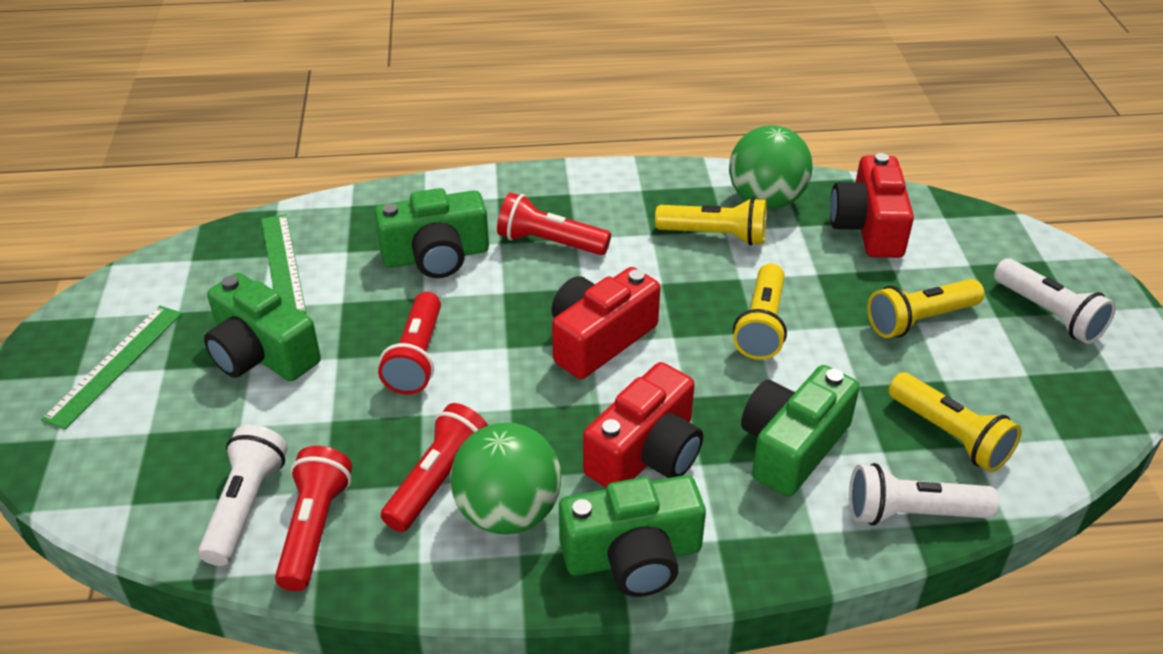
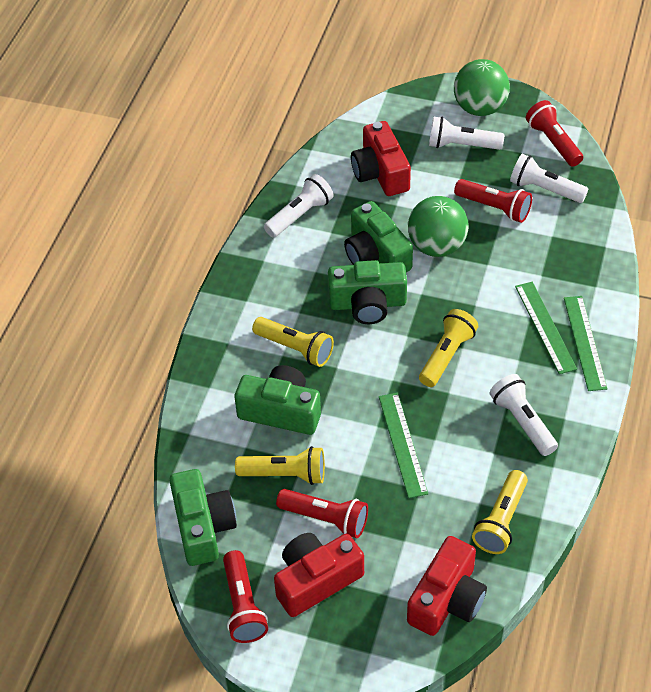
green ruler: 2 -> 3
white flashlight: 3 -> 4

